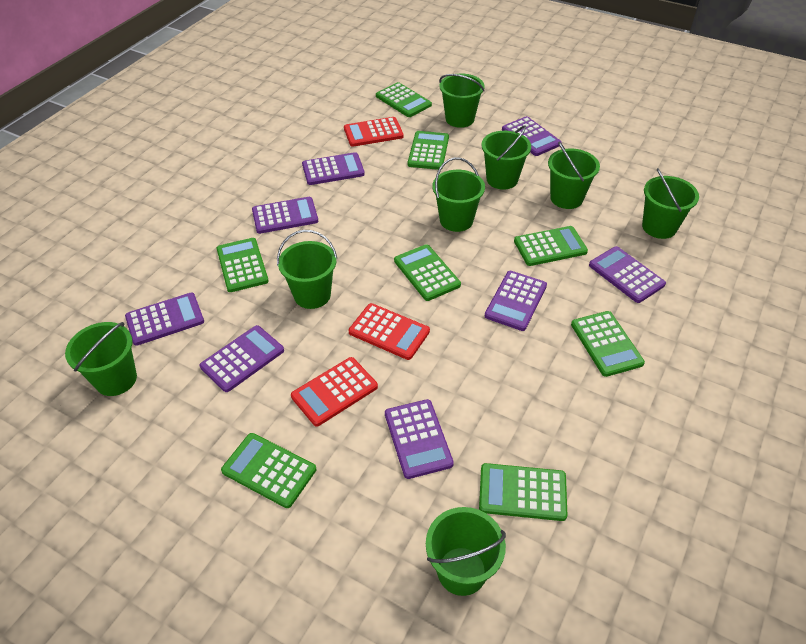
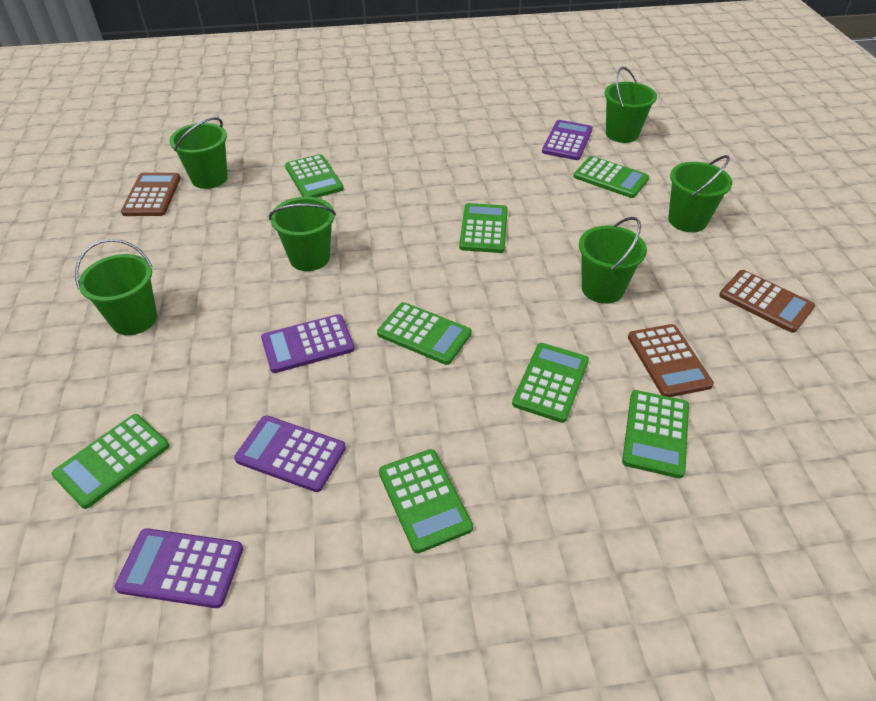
brown calculator: 0 -> 3
green bucket: 8 -> 6
purple calculator: 8 -> 4
red calculator: 3 -> 0

